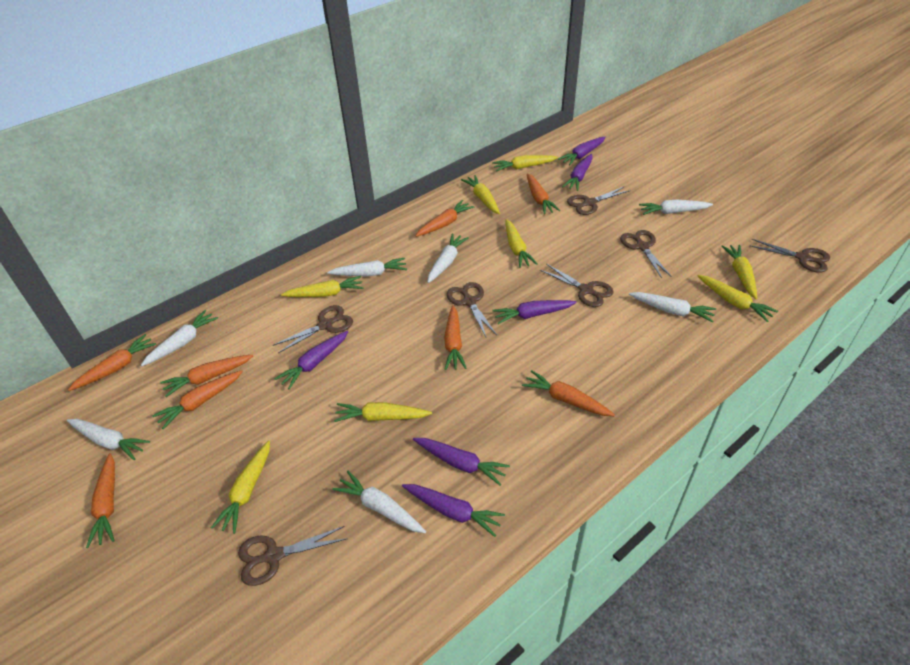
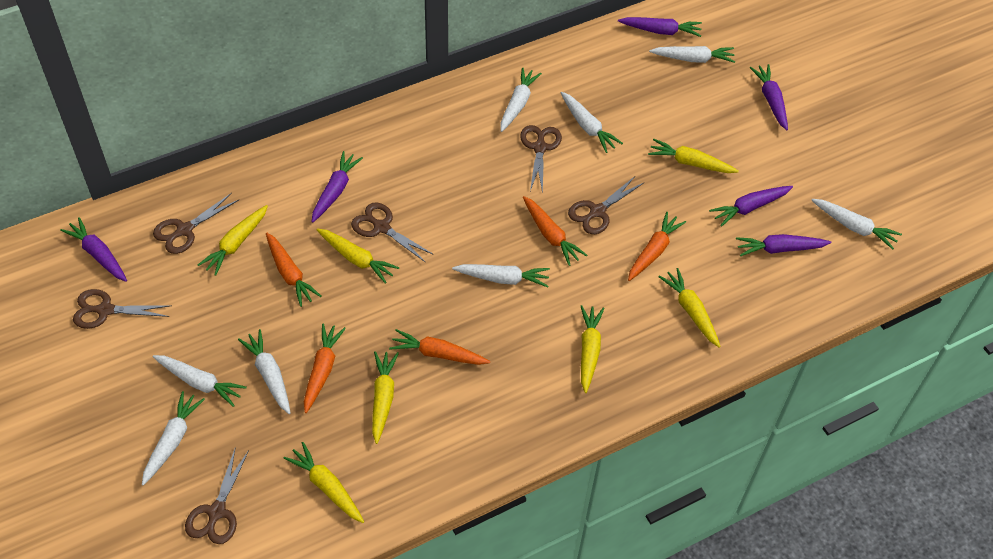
brown scissors: 7 -> 6
orange carrot: 8 -> 5
white carrot: 7 -> 8
yellow carrot: 8 -> 7

